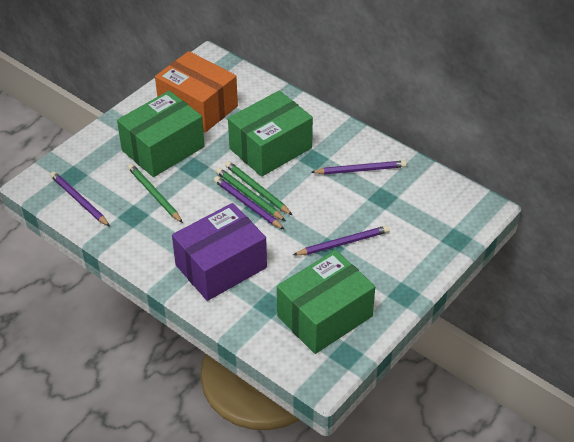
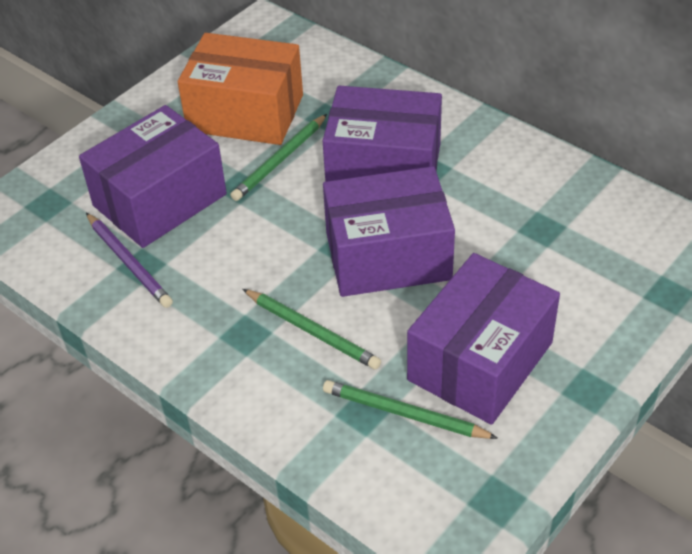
green box: 3 -> 0
purple box: 1 -> 4
purple pencil: 4 -> 1

